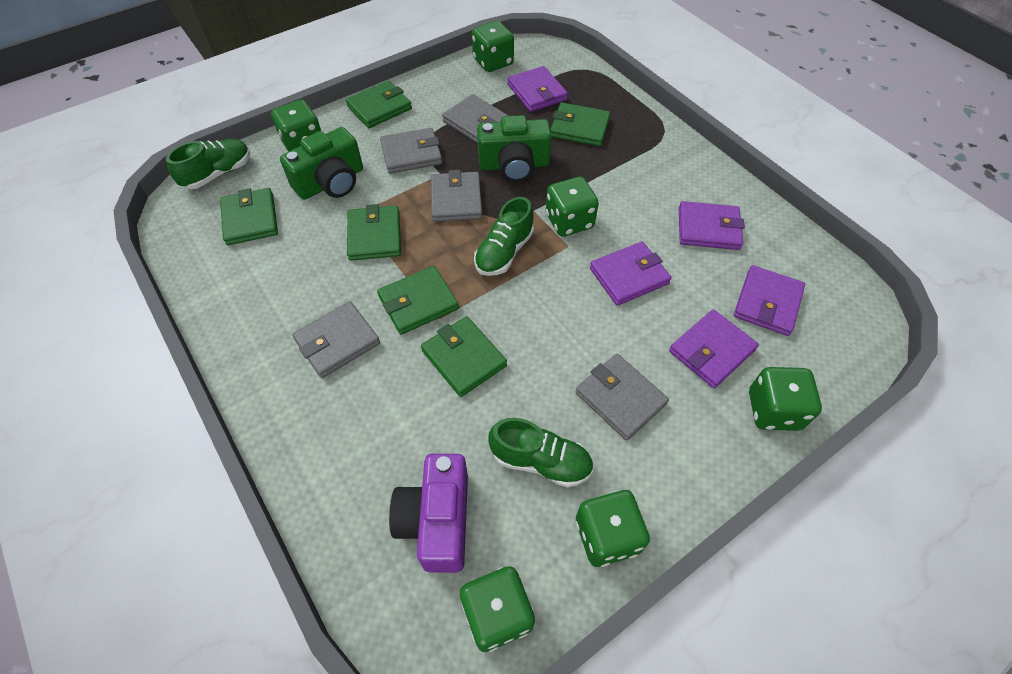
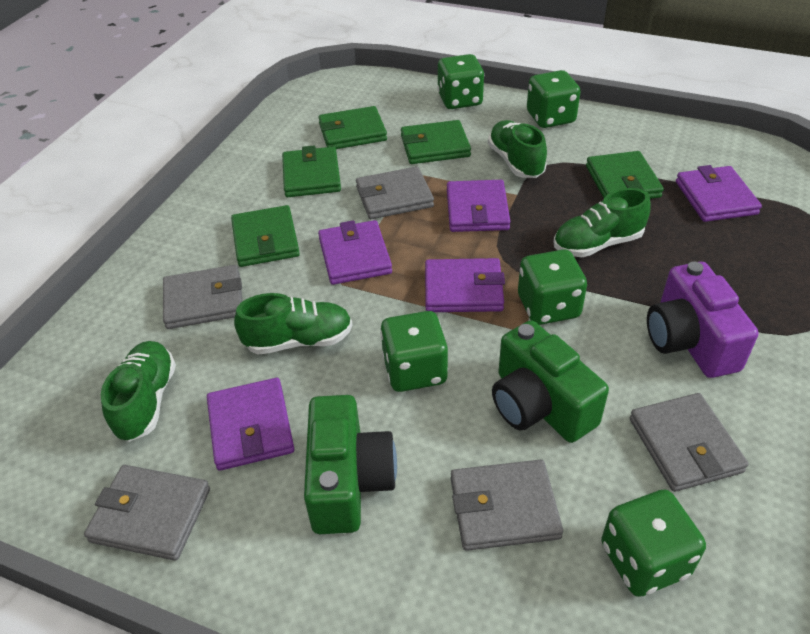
green dice: 6 -> 5
green shoe: 3 -> 4
green wallet: 6 -> 5

